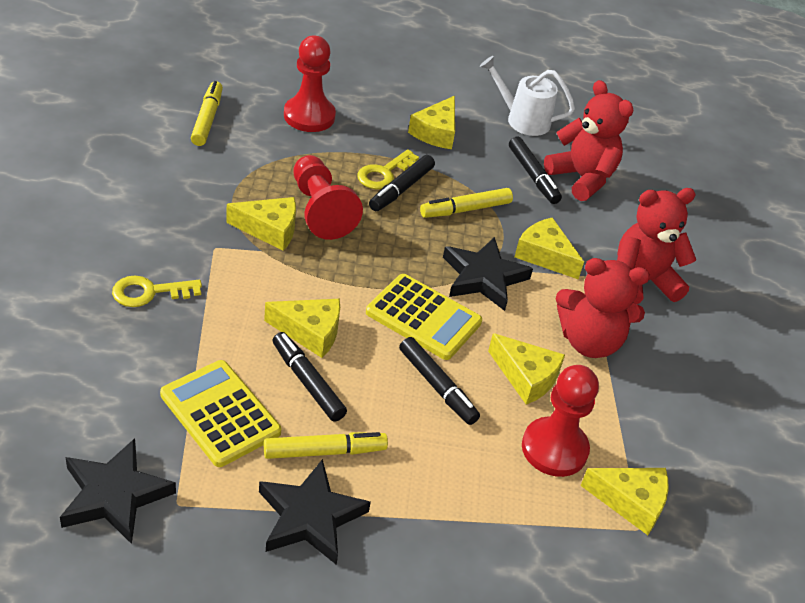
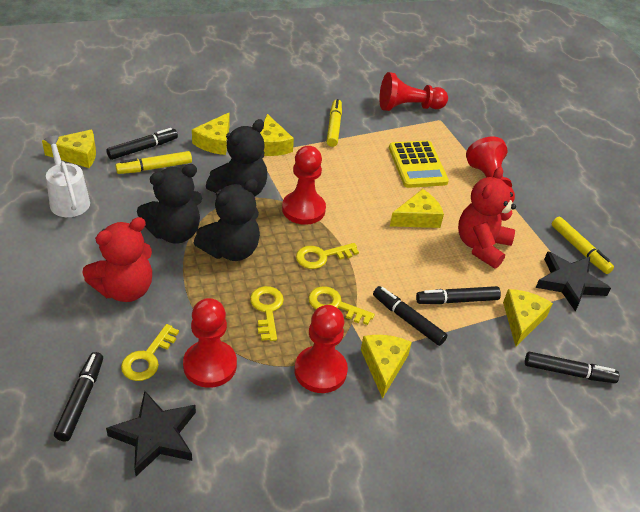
black marker: 4 -> 5
black star: 3 -> 2
black teddy bear: 0 -> 3
red pawn: 3 -> 5
red teddy bear: 3 -> 2
yellow calculator: 2 -> 1
yellow key: 2 -> 4

